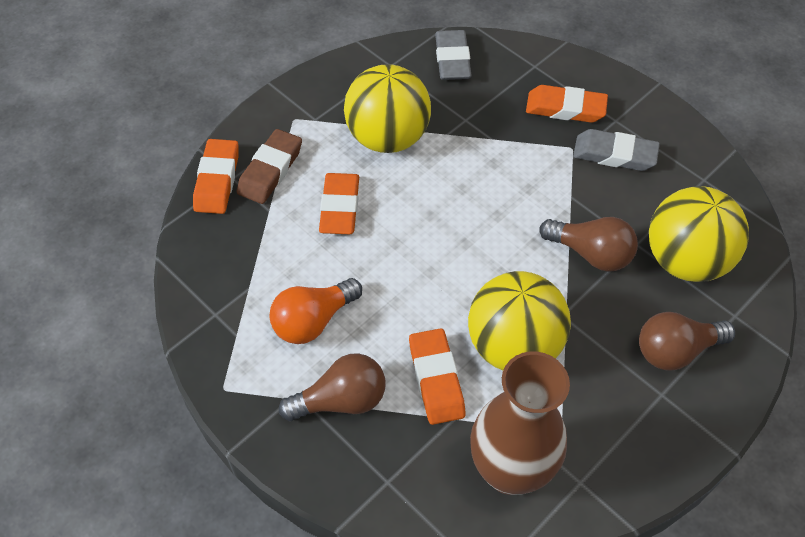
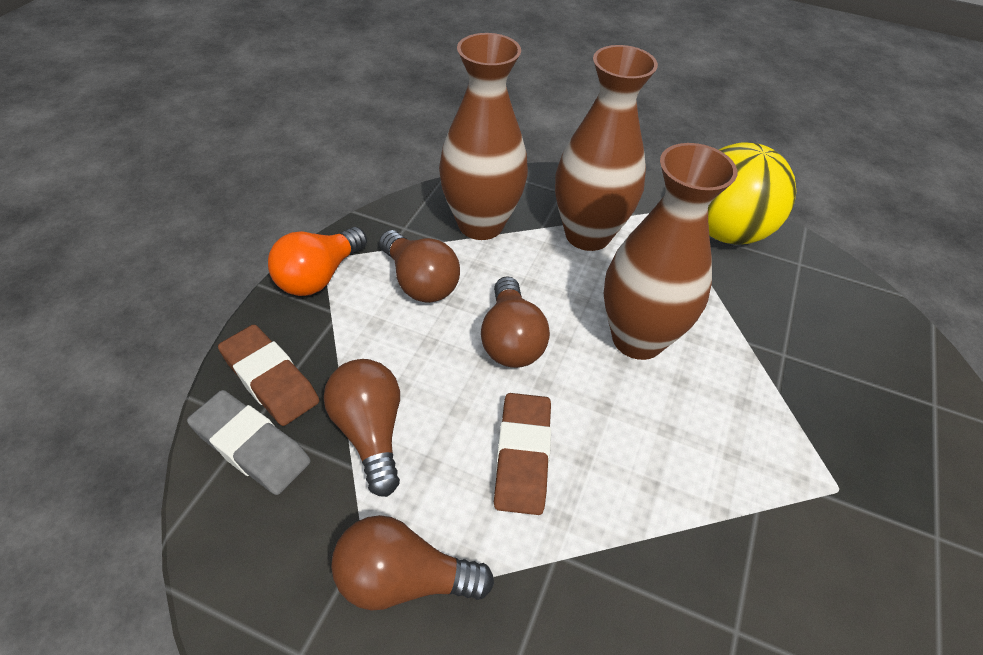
brown eraser: 1 -> 2
brown light bulb: 3 -> 4
brown vase: 1 -> 3
grey eraser: 2 -> 1
orange eraser: 4 -> 0
yellow ball: 3 -> 1

